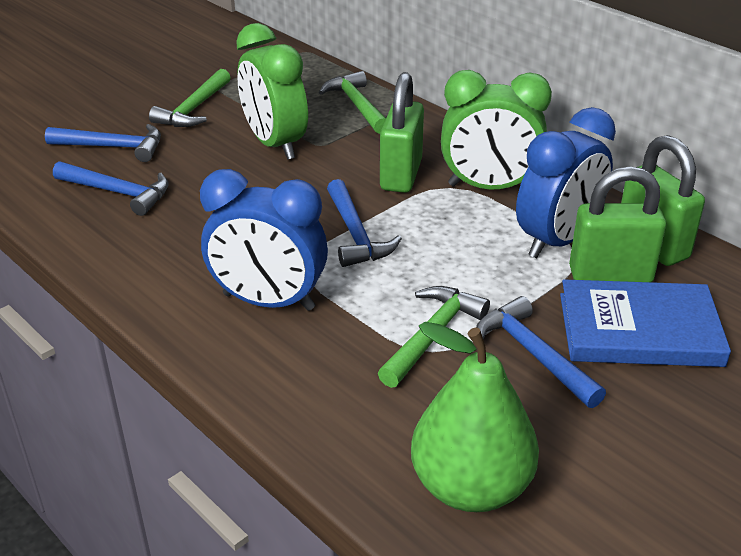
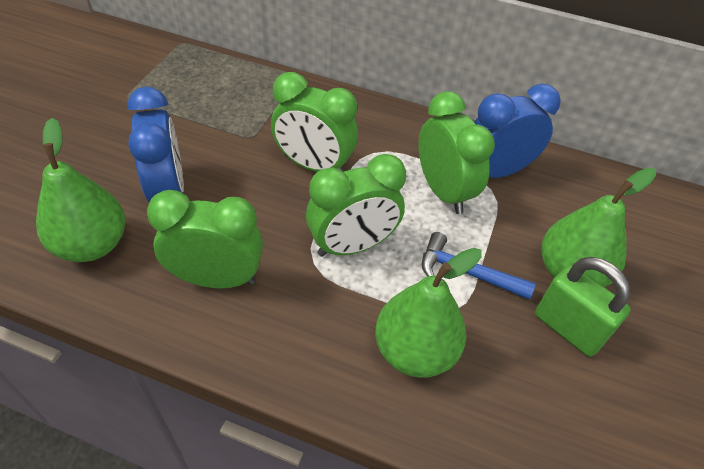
blue book: 1 -> 0
blue hammer: 4 -> 1
green clock: 2 -> 4
green hammer: 3 -> 0
green padlock: 3 -> 1
green pear: 1 -> 3

